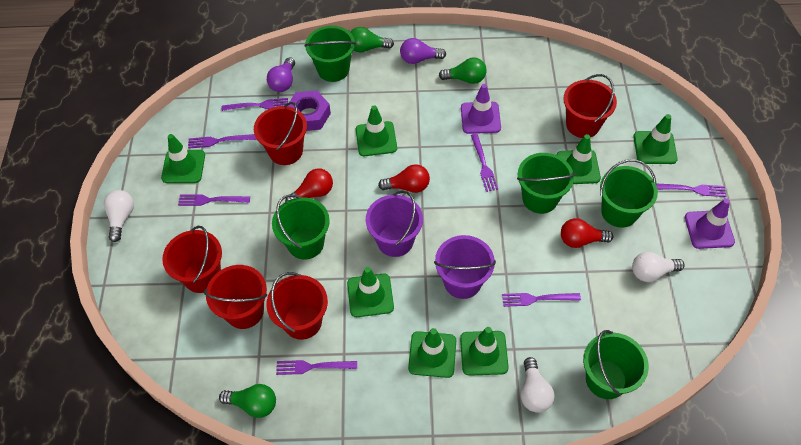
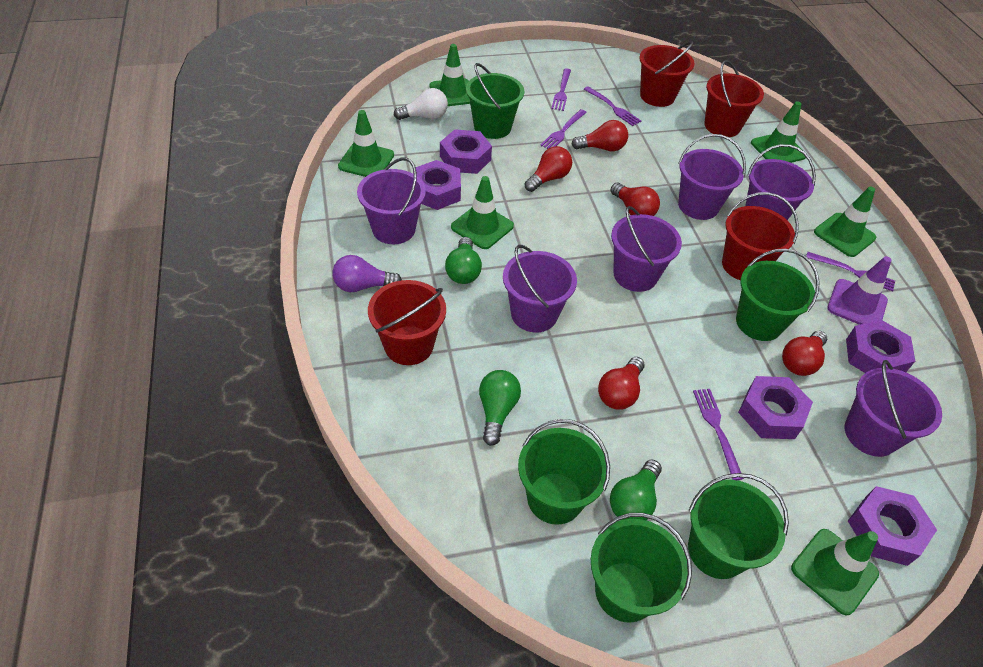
green traffic cone: 7 -> 6
purple bucket: 2 -> 6
purple fork: 7 -> 5
purple light bulb: 2 -> 1
purple nut: 1 -> 5
purple traffic cone: 2 -> 1
red bucket: 5 -> 4
red light bulb: 3 -> 5
white light bulb: 3 -> 1

